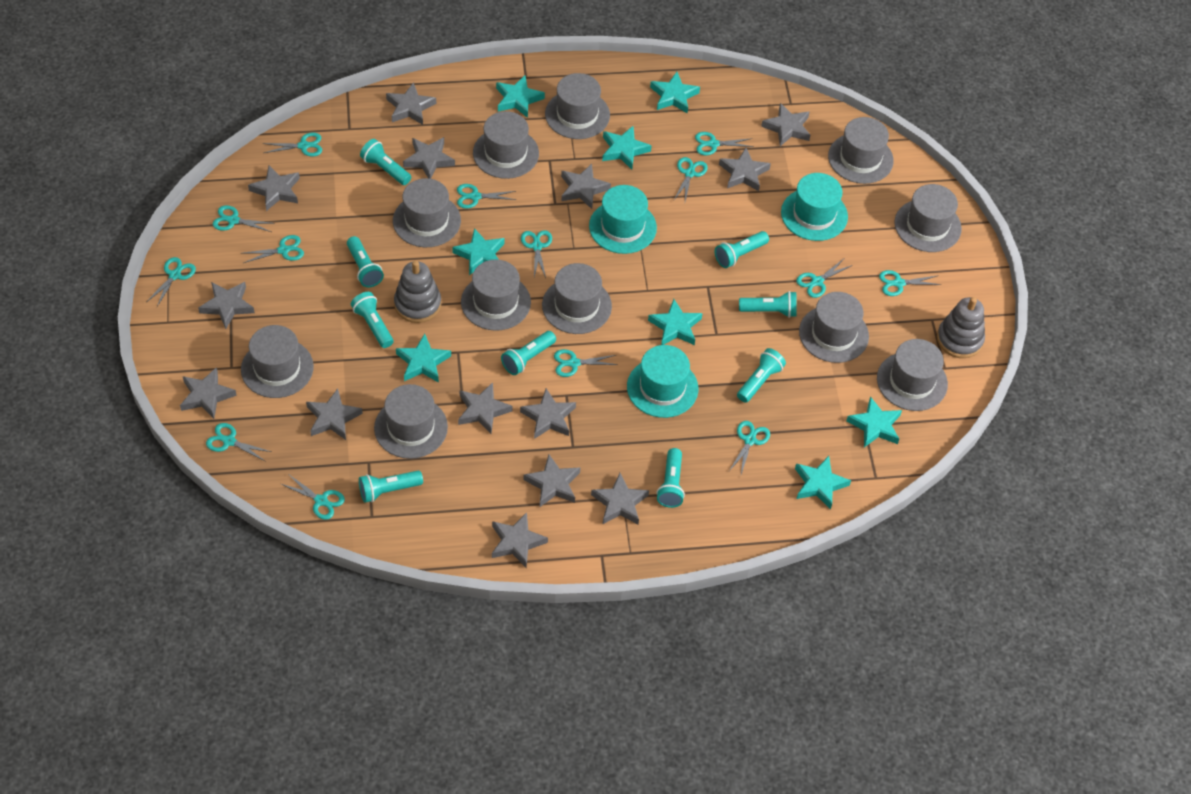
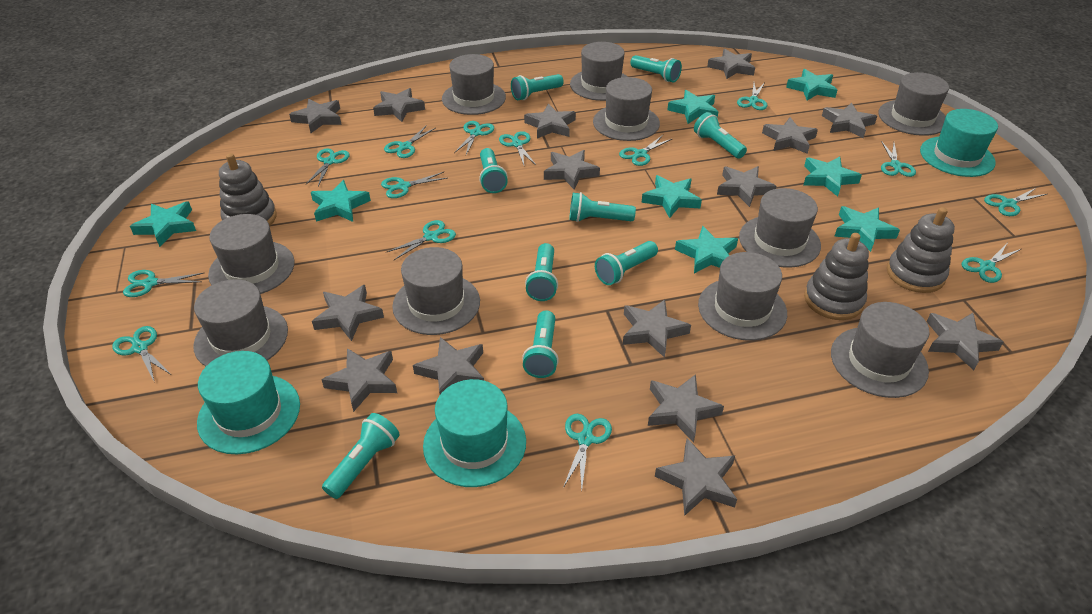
grey hat: 11 -> 10
grey stacking toy: 2 -> 3
grey star: 14 -> 15

